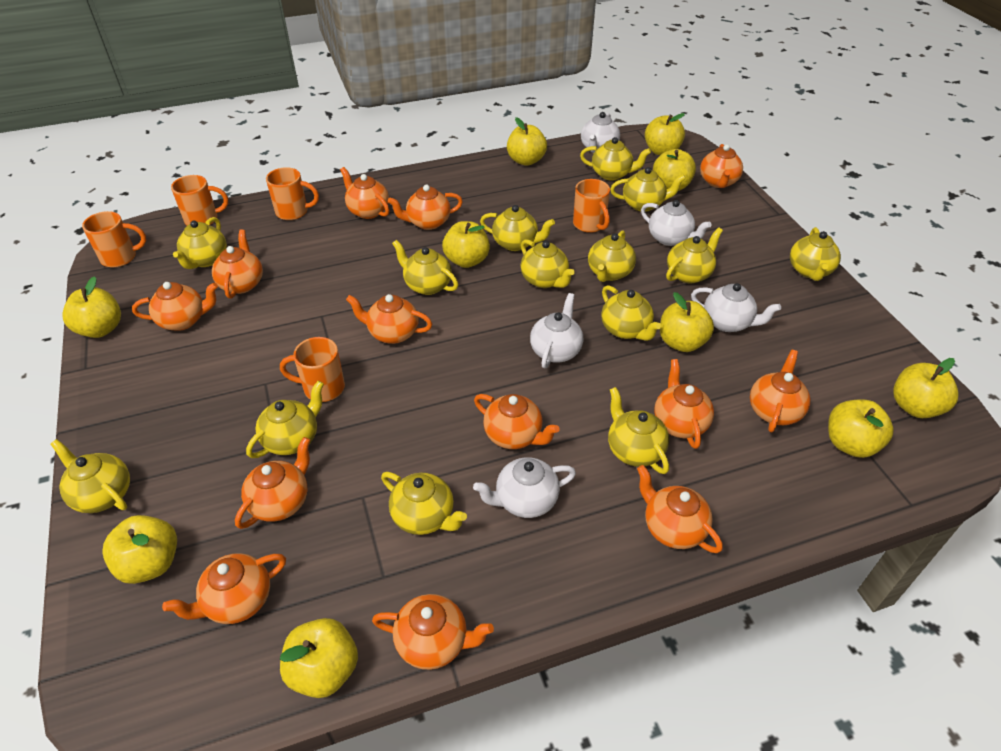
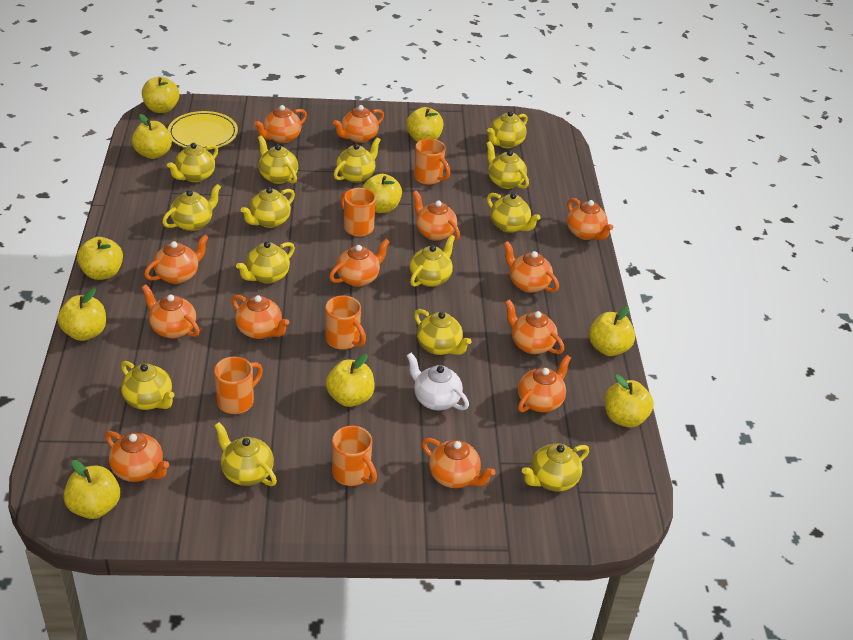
white teapot: 5 -> 1
yellow plate: 0 -> 1

